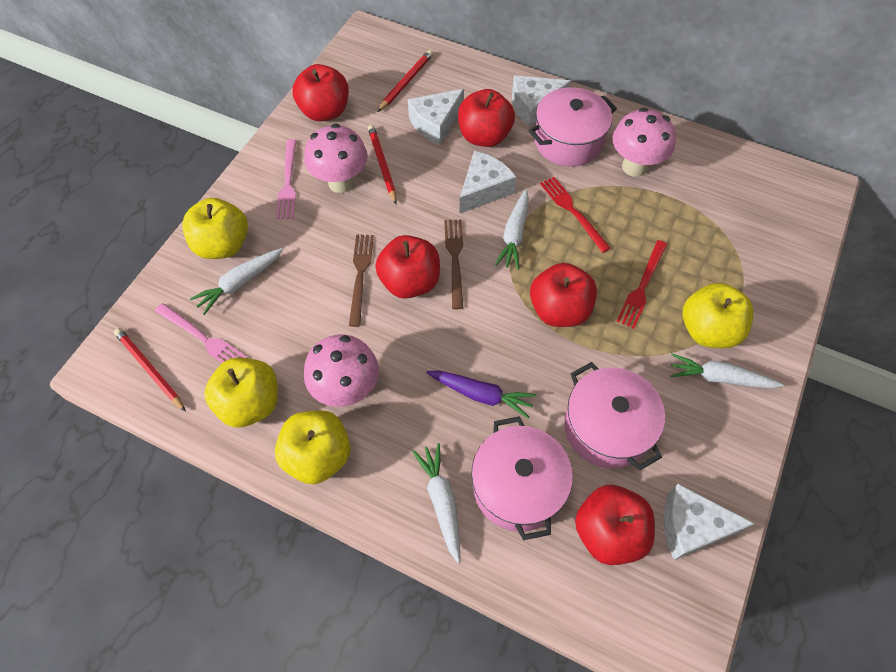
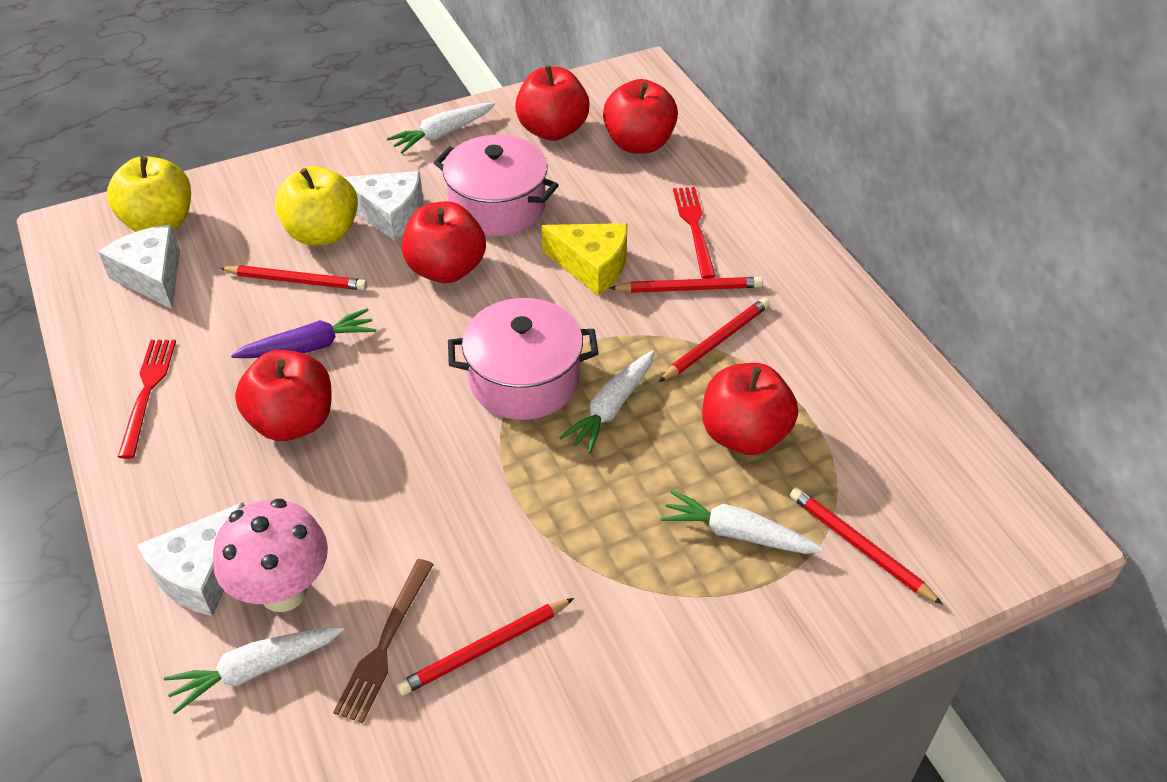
brown fork: 2 -> 1
pink fork: 2 -> 0
pink mushroom: 3 -> 1
pink pot: 3 -> 2
red pencil: 3 -> 5
white cheese: 4 -> 3
yellow apple: 4 -> 2
yellow cheese: 0 -> 1

